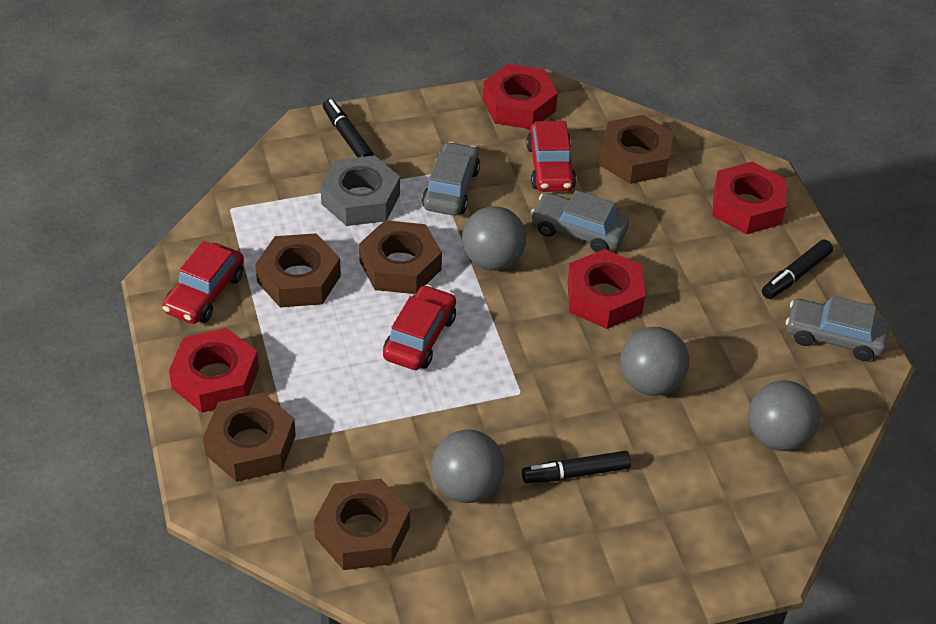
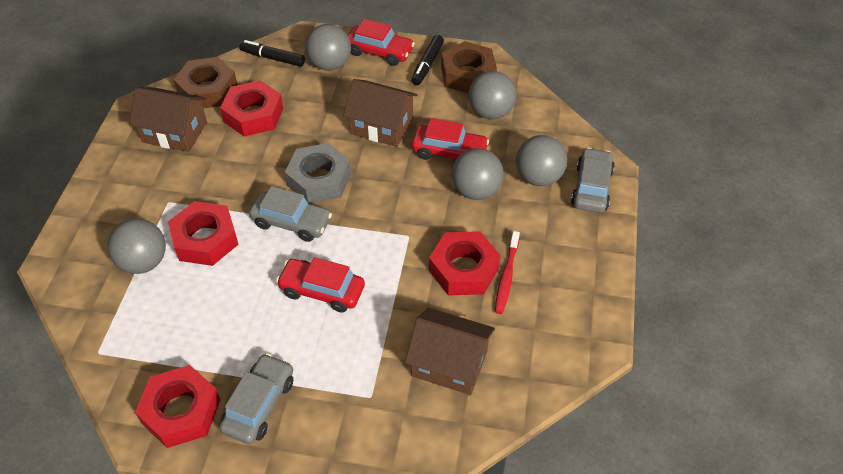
black marker: 3 -> 2
brown house: 0 -> 3
brown nut: 5 -> 2
grey ball: 4 -> 5
red toothbrush: 0 -> 1

